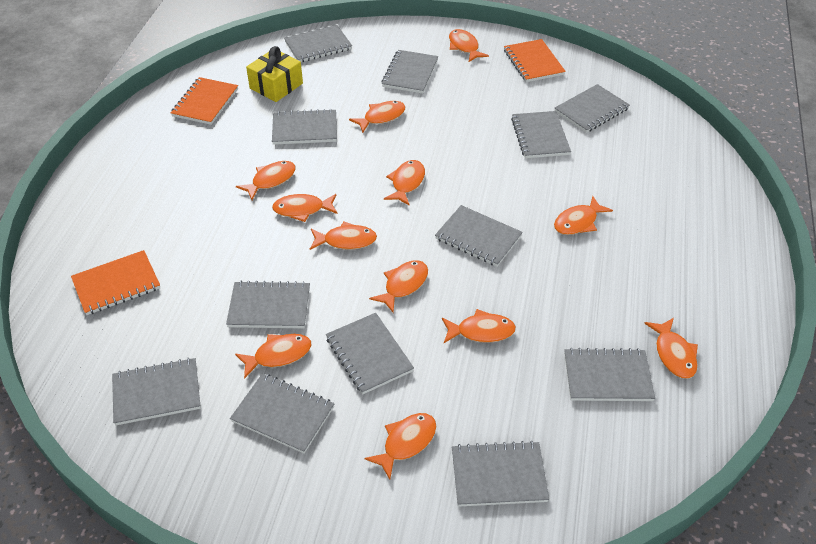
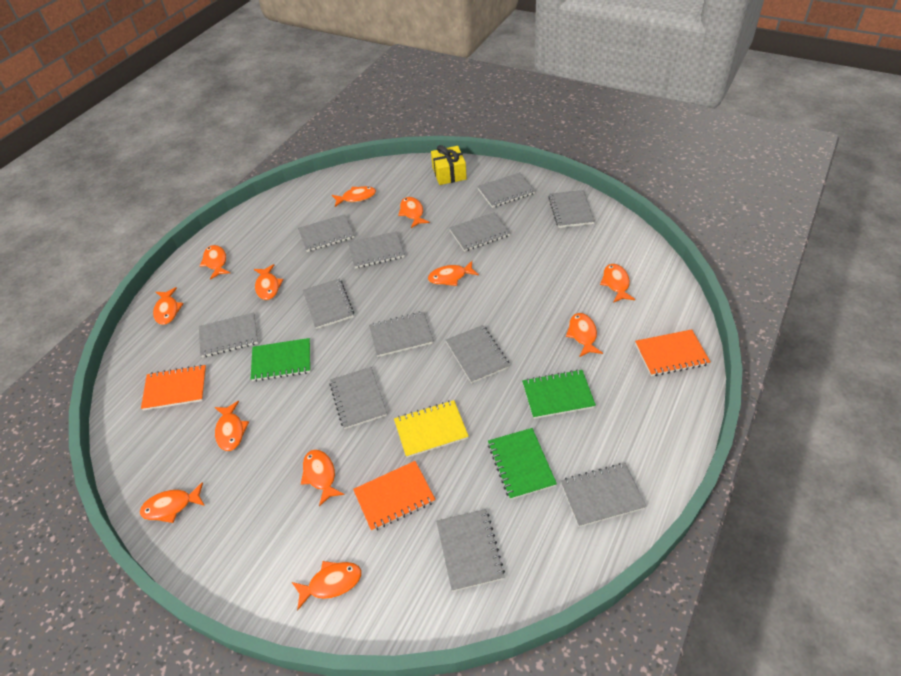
green notebook: 0 -> 3
yellow notebook: 0 -> 1

